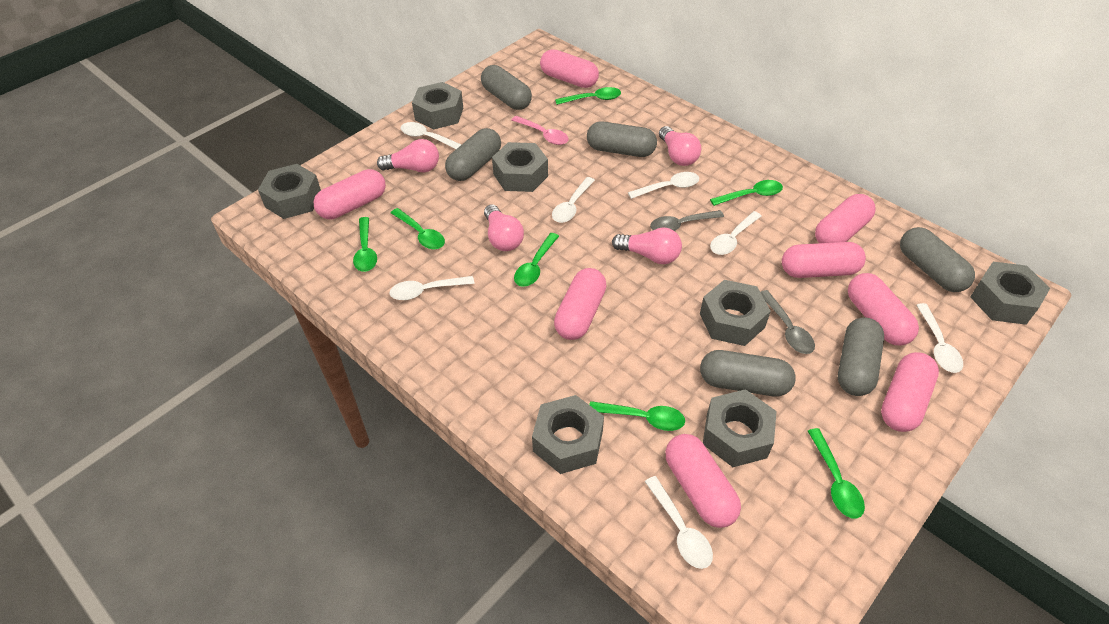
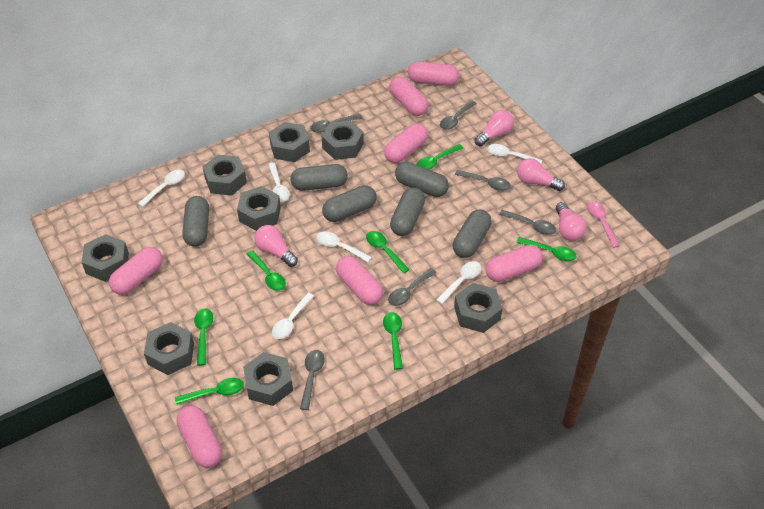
grey nut: 7 -> 8
grey spoon: 2 -> 6
pink capsule: 8 -> 7
white spoon: 7 -> 6

